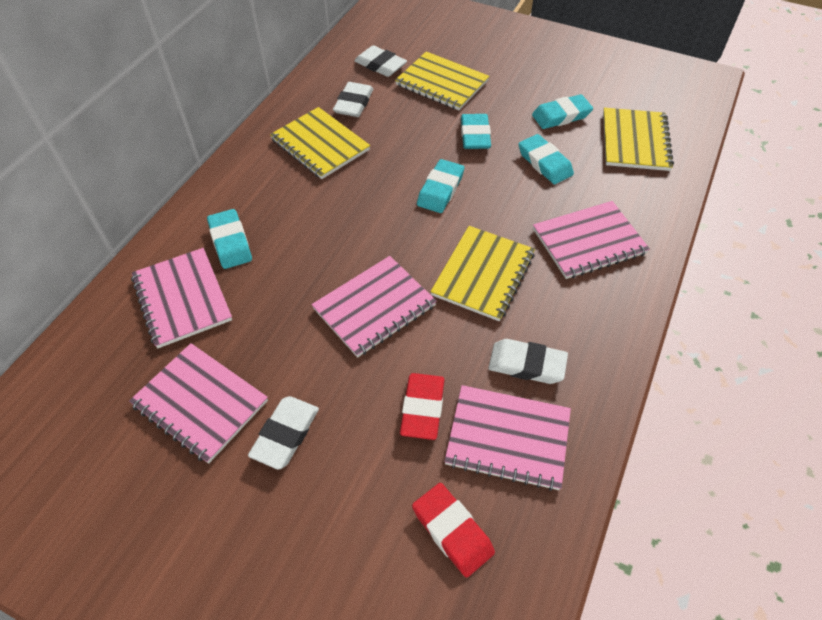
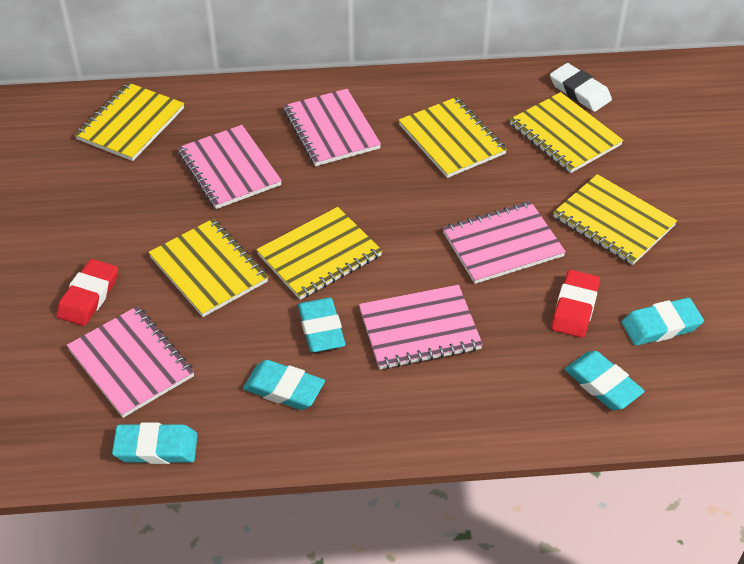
white eraser: 4 -> 1
yellow notebook: 4 -> 6

